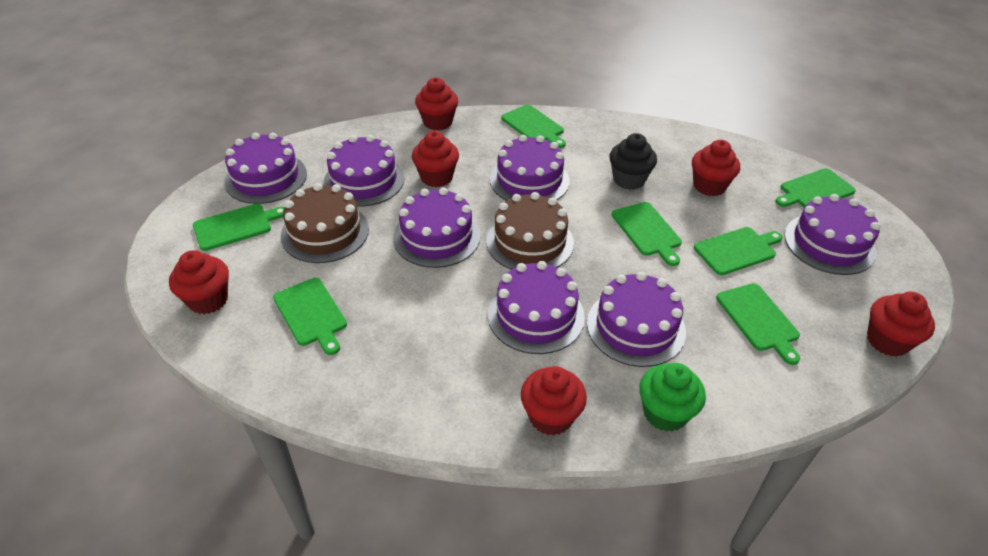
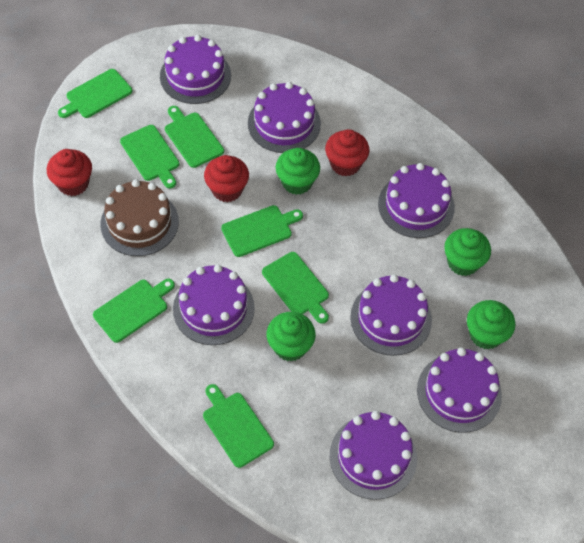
black cupcake: 1 -> 0
brown cake: 2 -> 1
green cupcake: 1 -> 4
red cupcake: 6 -> 3

